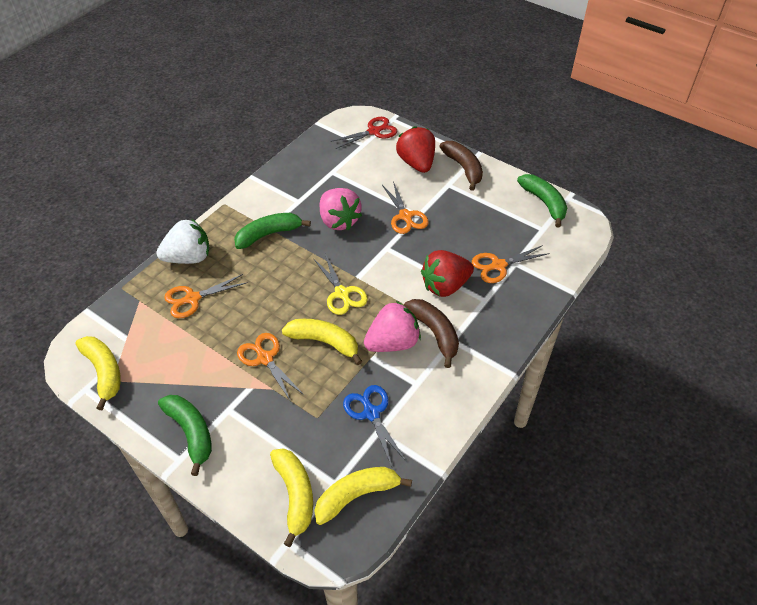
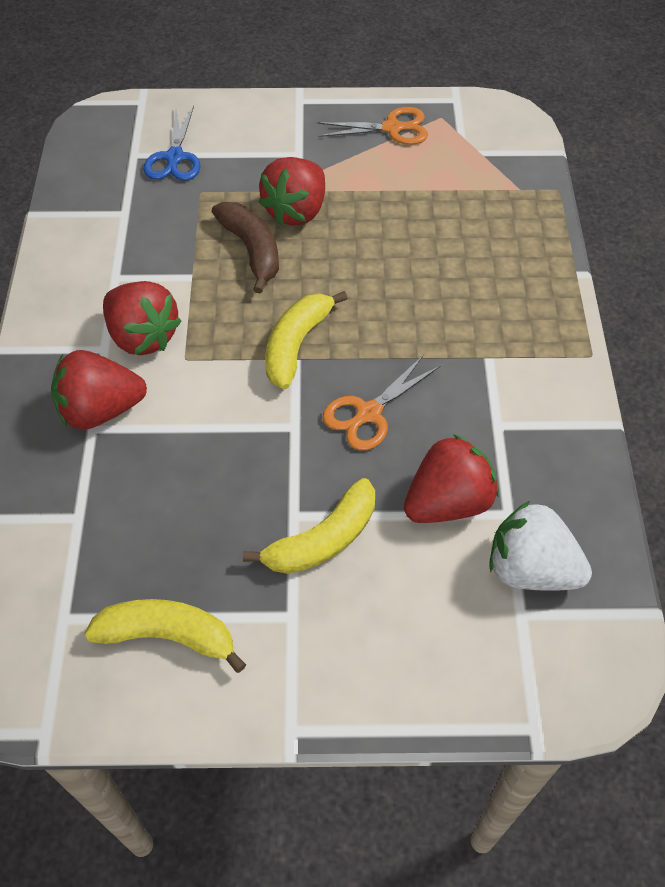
brown banana: 2 -> 1
green banana: 3 -> 0
orange scissors: 4 -> 2
pink strawberry: 2 -> 0
red scissors: 1 -> 0
red strawberry: 2 -> 4
yellow banana: 4 -> 3
yellow scissors: 1 -> 0

